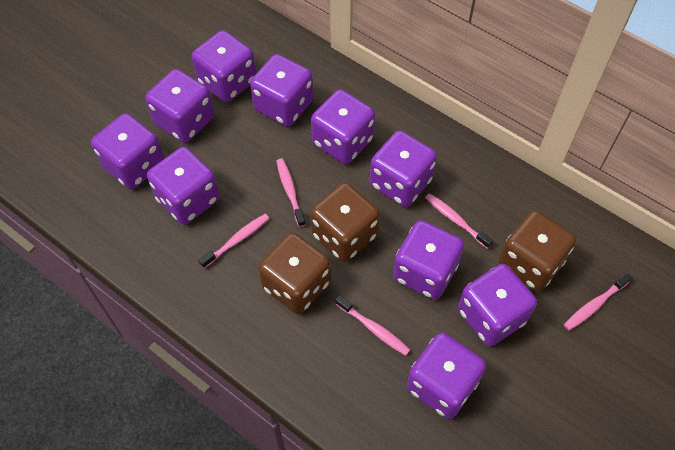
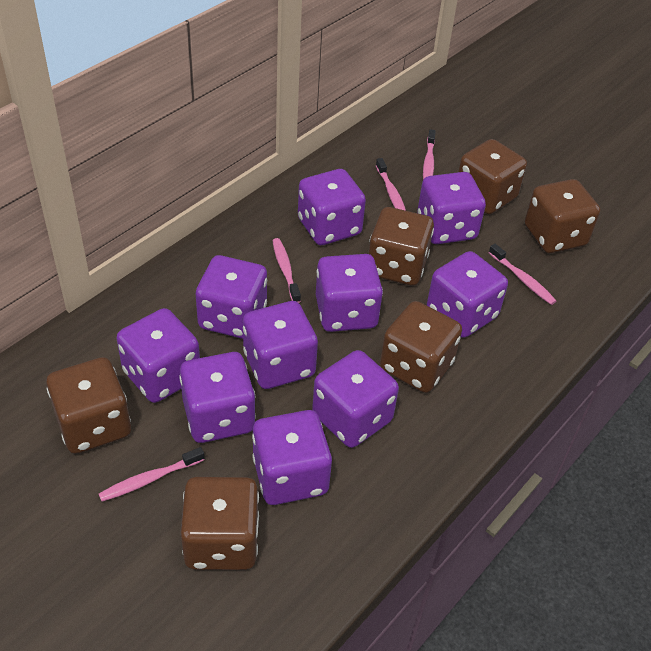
brown dice: 3 -> 6

